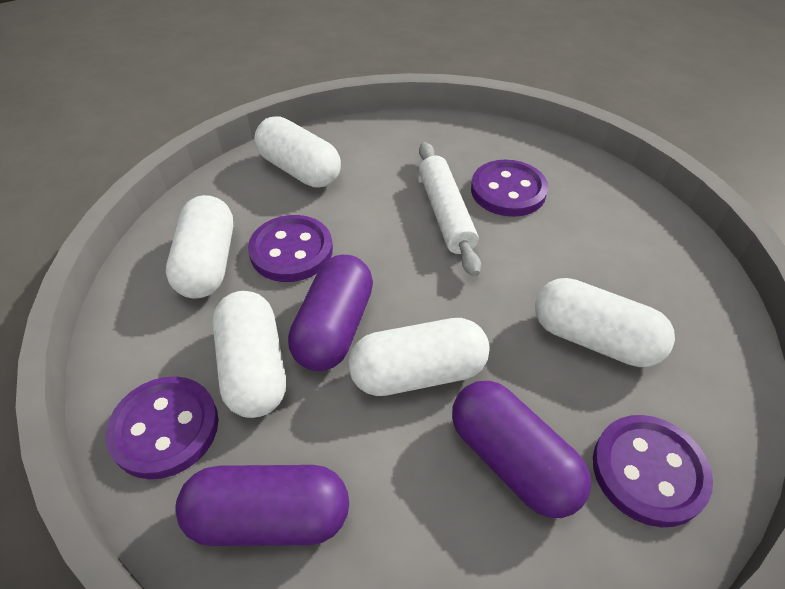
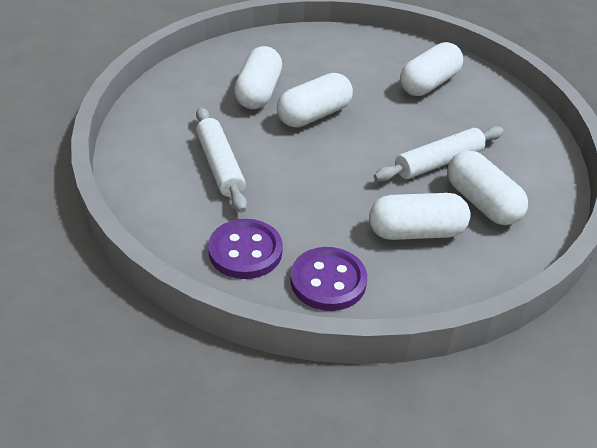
purple button: 4 -> 2
purple capsule: 3 -> 0
white rolling pin: 1 -> 2

